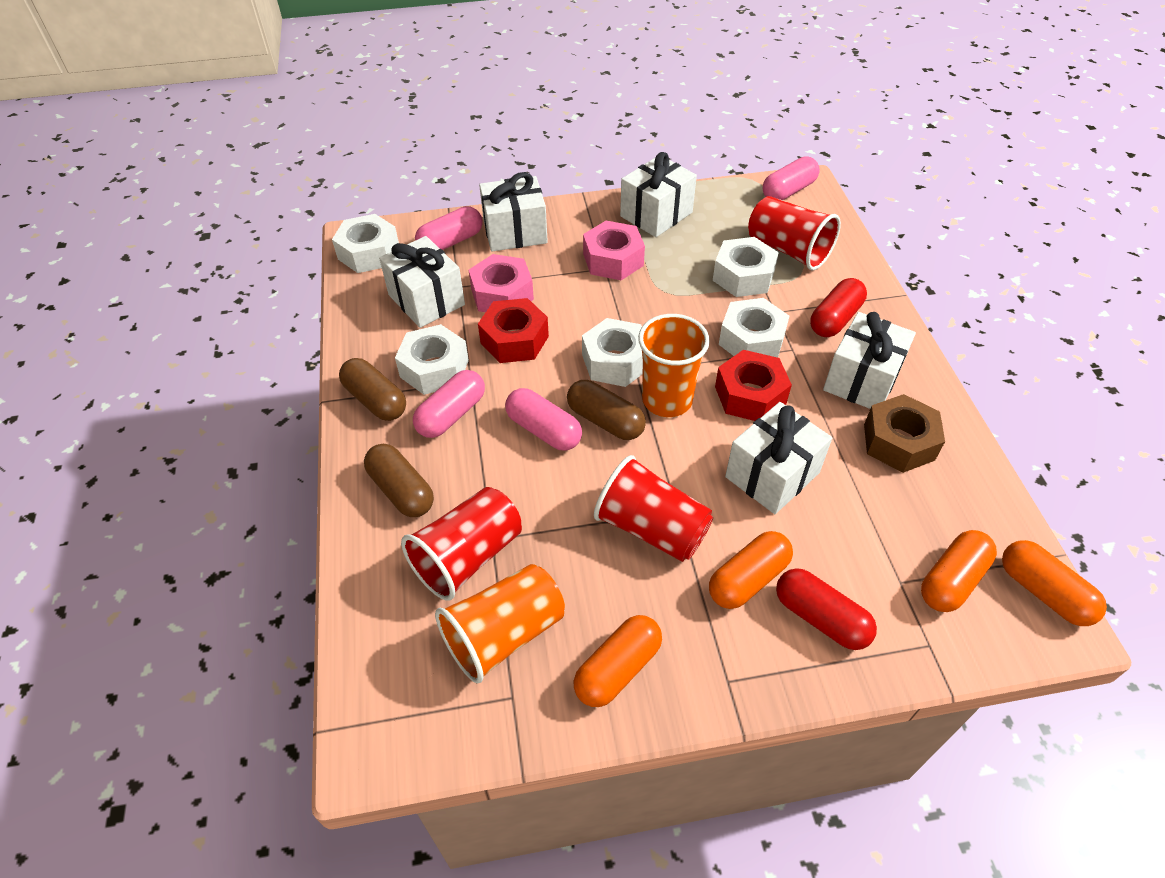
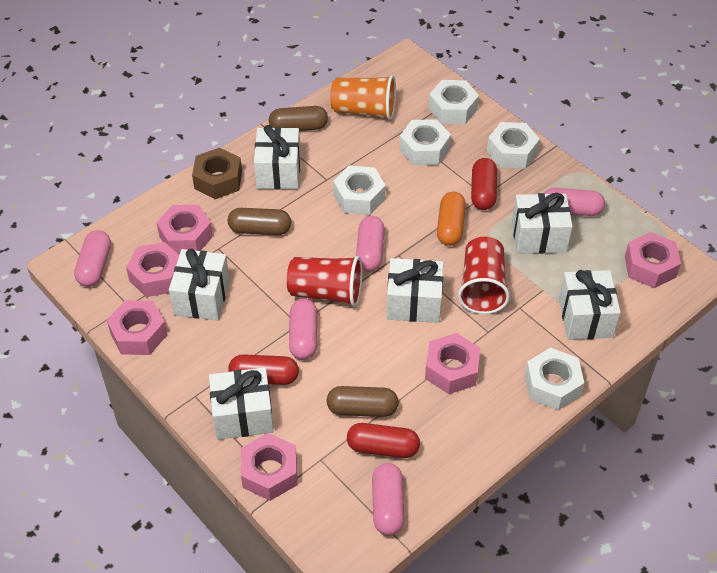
orange capsule: 4 -> 1
orange cup: 2 -> 1
pink capsule: 4 -> 5
pink nut: 2 -> 6
red capsule: 2 -> 3
red cup: 3 -> 2
red nut: 2 -> 0
white gift: 5 -> 6

